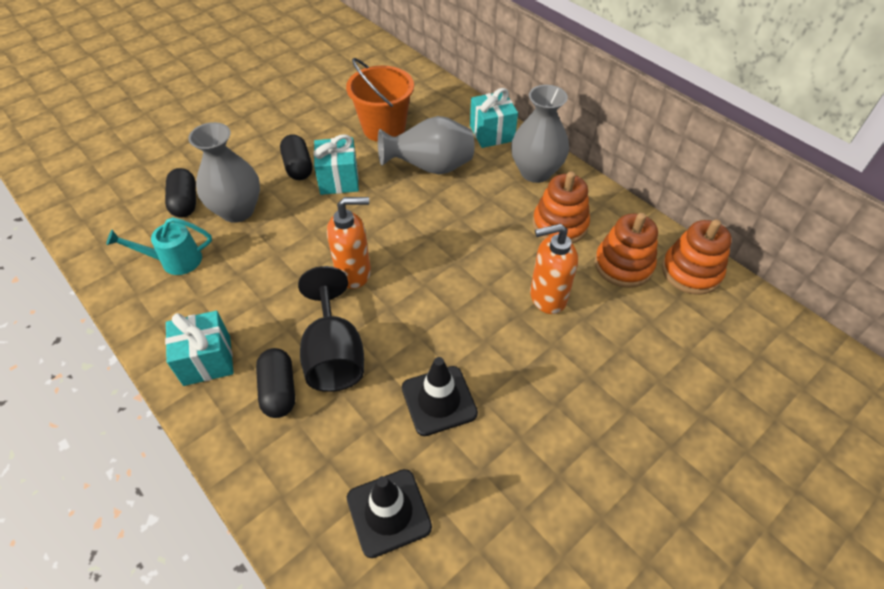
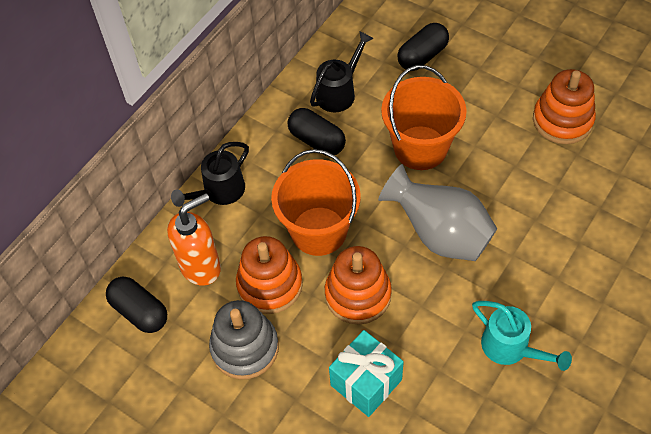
black goblet: 1 -> 0
black traffic cone: 2 -> 0
black watering can: 0 -> 2
grey stacking toy: 0 -> 1
grey vase: 3 -> 1
orange bucket: 1 -> 2
orange soap dispenser: 2 -> 1
turquoise gift: 3 -> 1

